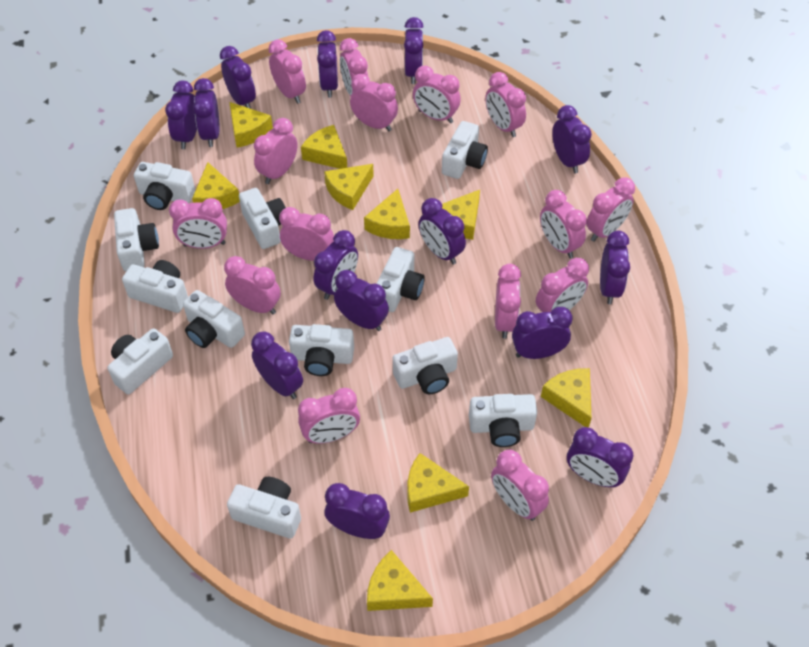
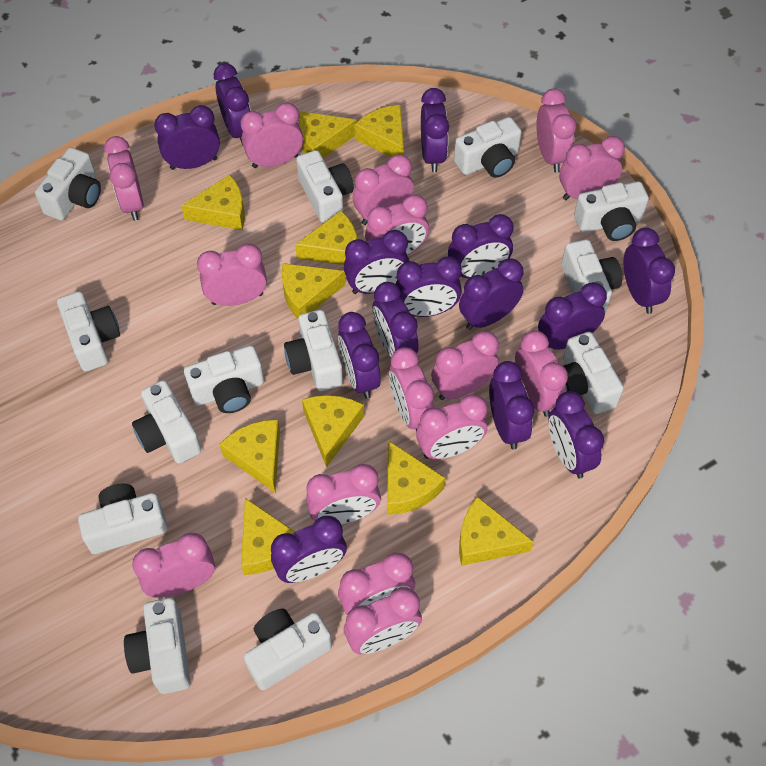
white camera: 12 -> 13
yellow cheese: 9 -> 10

